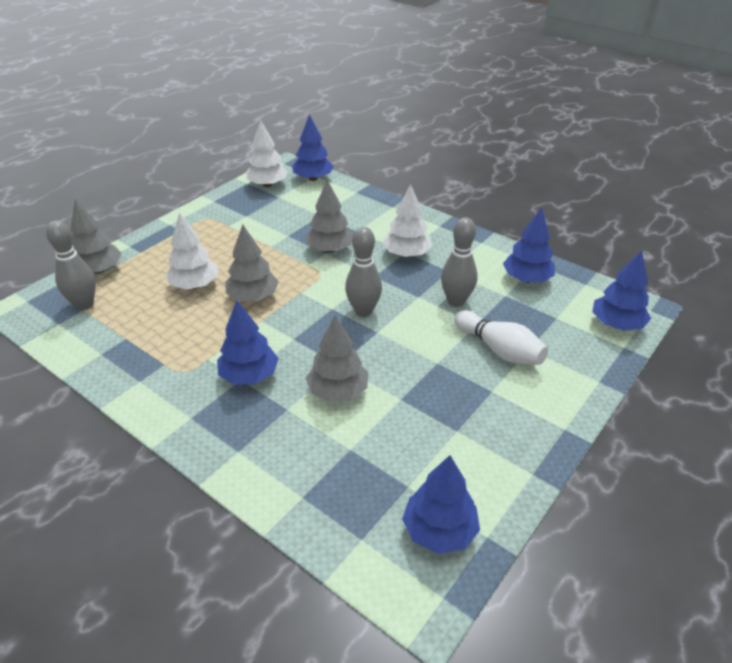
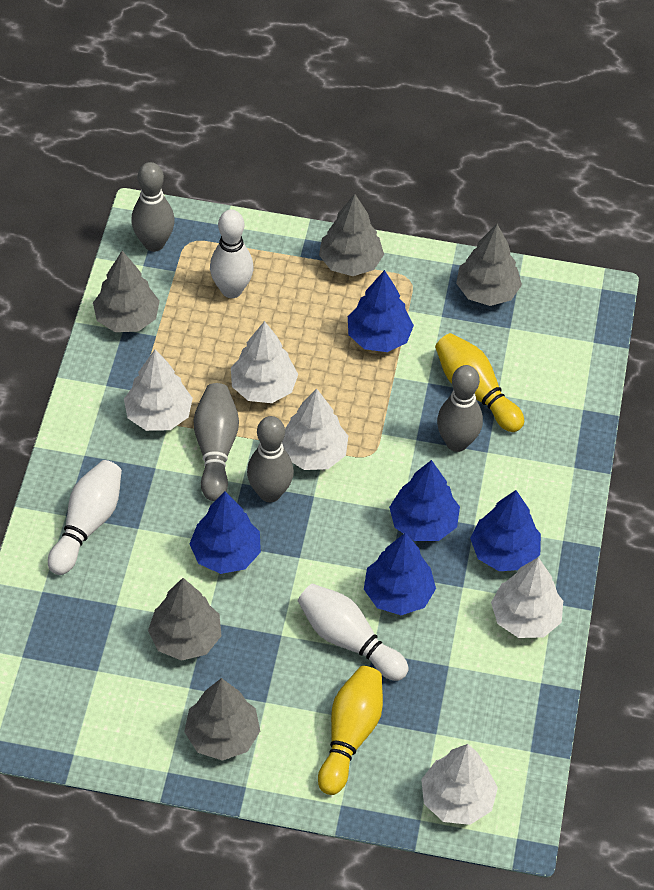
grey bowling pin: 3 -> 4
grey tree: 4 -> 5
white bowling pin: 1 -> 3
white tree: 3 -> 5
yellow bowling pin: 0 -> 2

